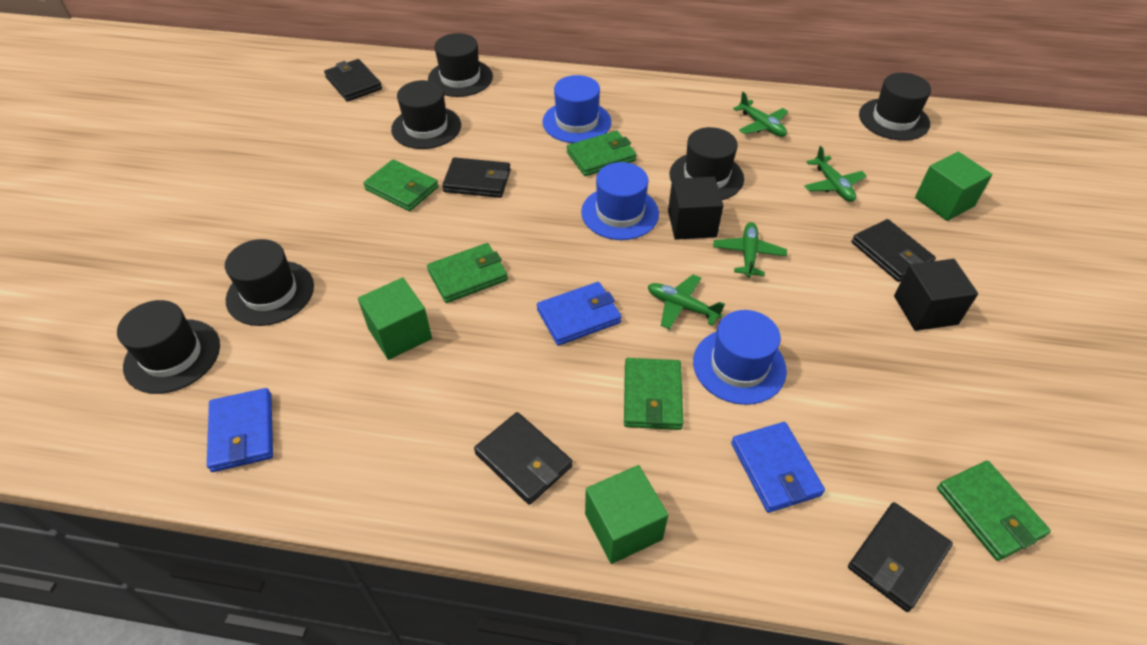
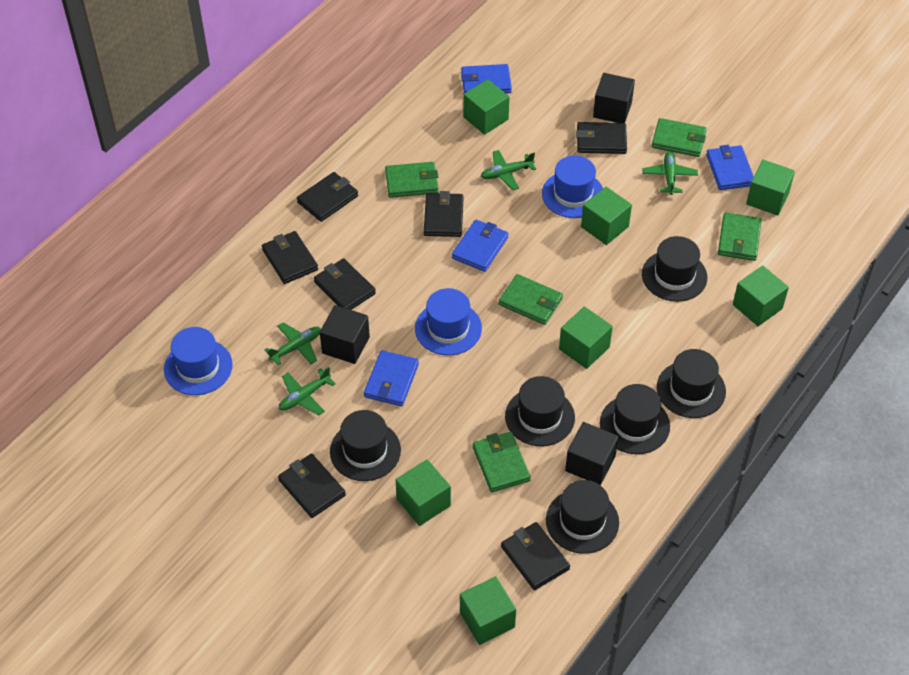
black cube: 2 -> 3
black wallet: 5 -> 7
blue wallet: 3 -> 4
green cube: 3 -> 7

